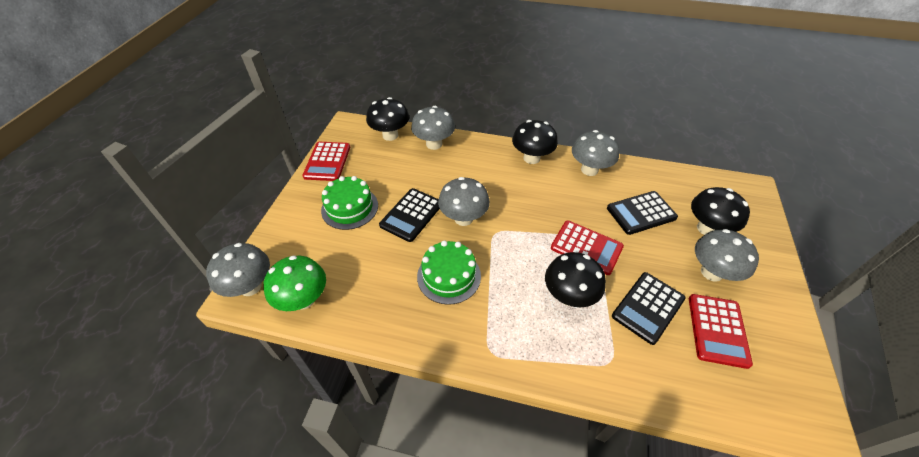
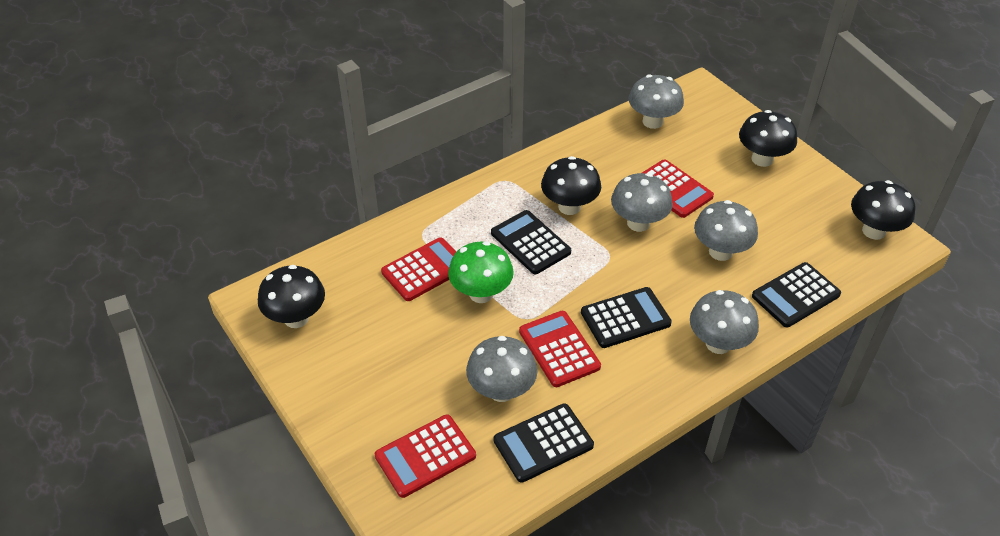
black calculator: 3 -> 4
green cake: 2 -> 0
red calculator: 3 -> 4

